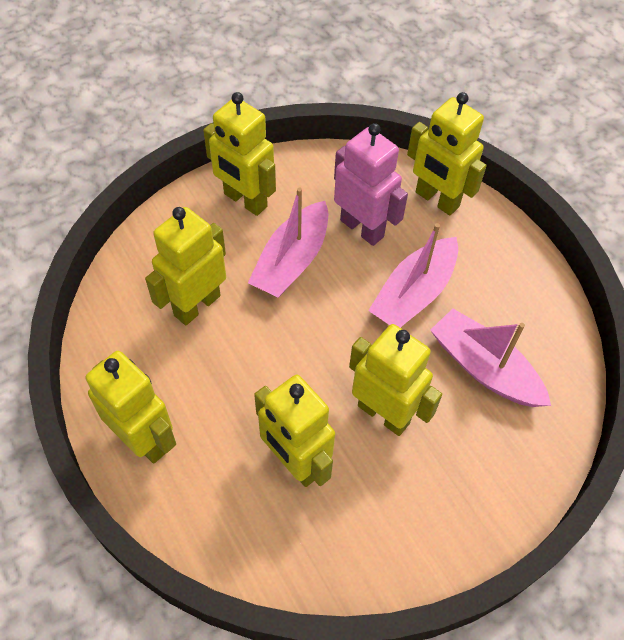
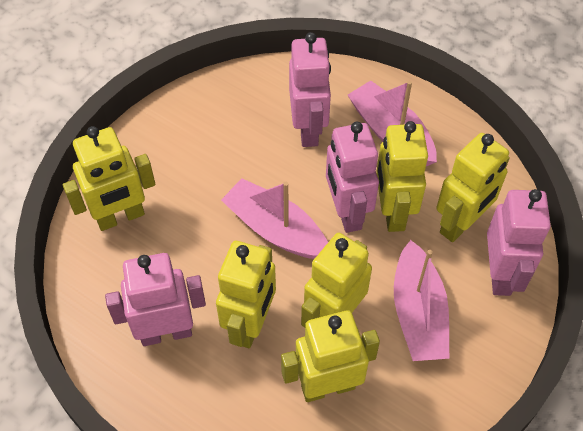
pink robot: 1 -> 4

